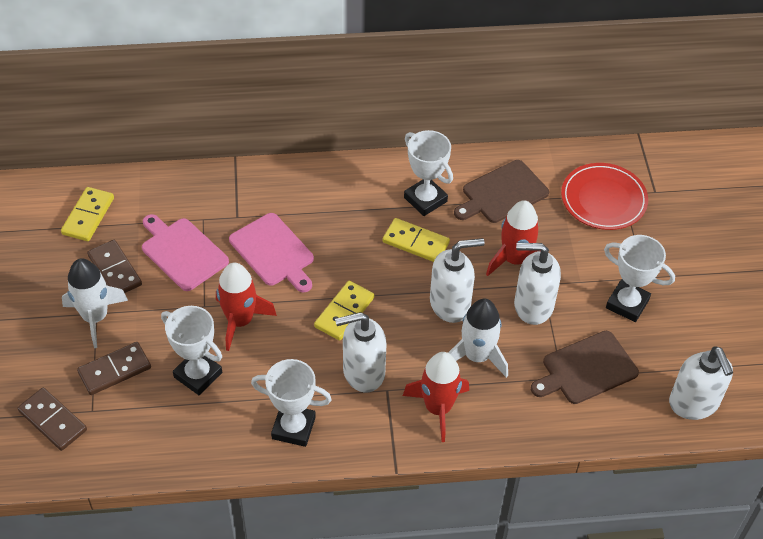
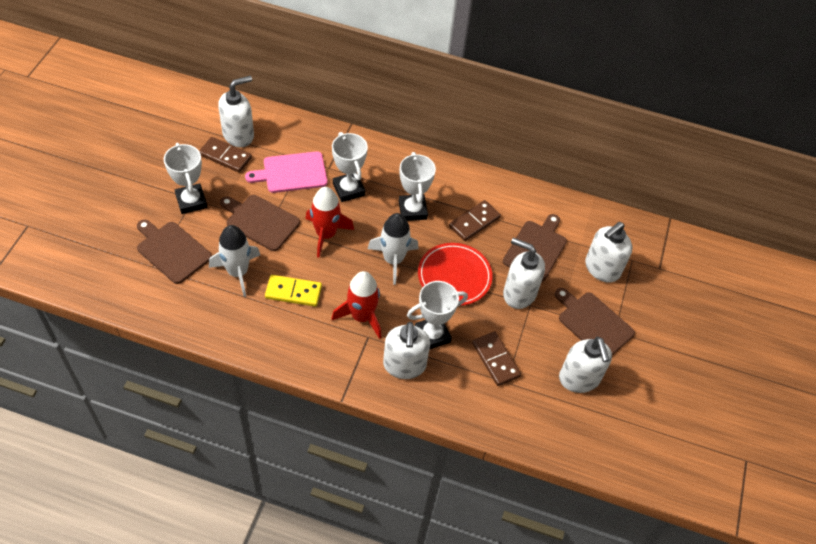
brown cutting board: 2 -> 4
pink cutting board: 2 -> 1
red rocket: 3 -> 2
white soap dispenser: 4 -> 5
yellow domino: 3 -> 1

